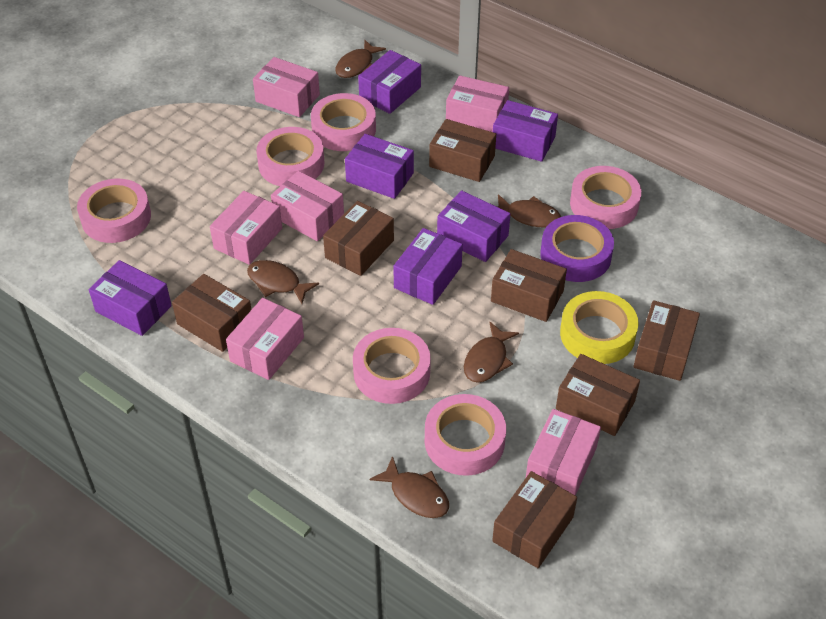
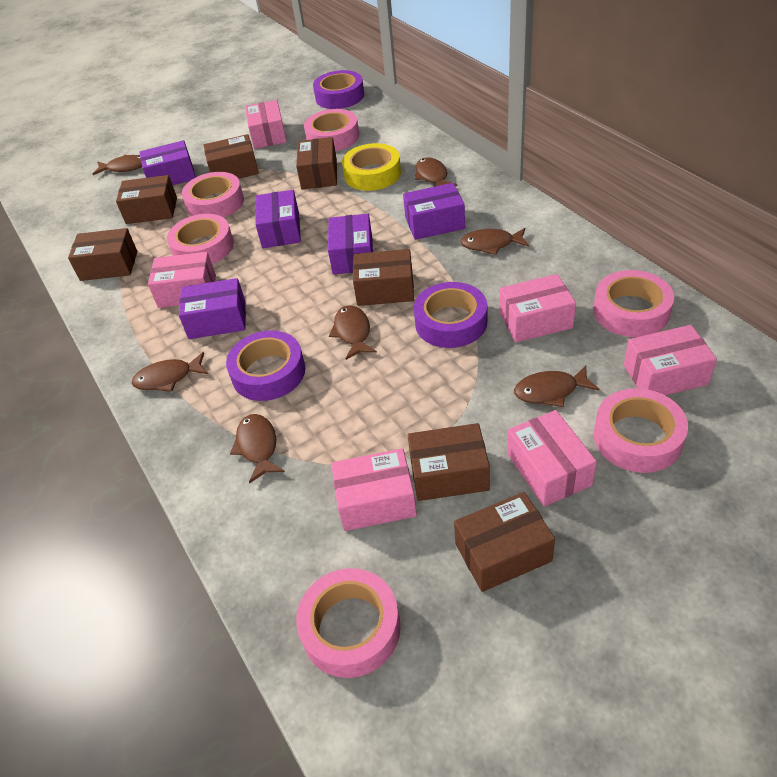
brown fish: 5 -> 7
purple box: 6 -> 5
purple tape: 1 -> 3

